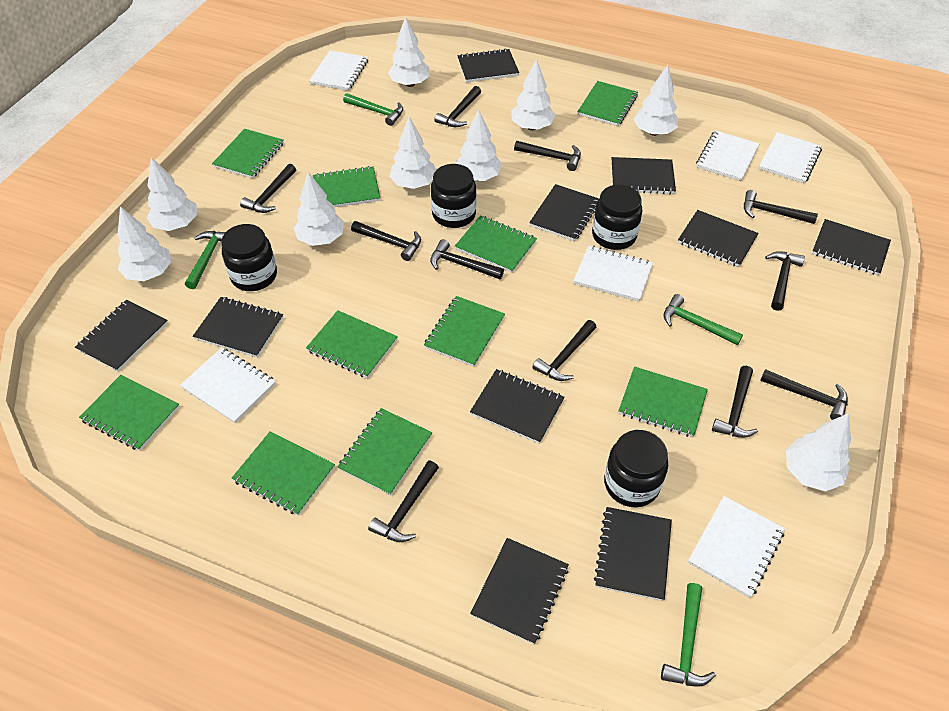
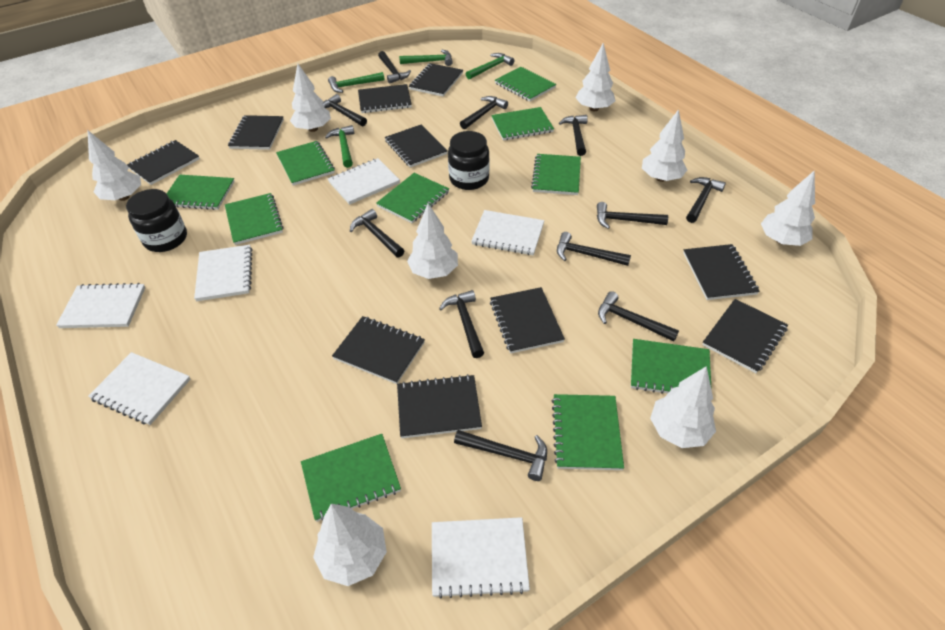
black jar: 4 -> 2
white tree: 9 -> 8

